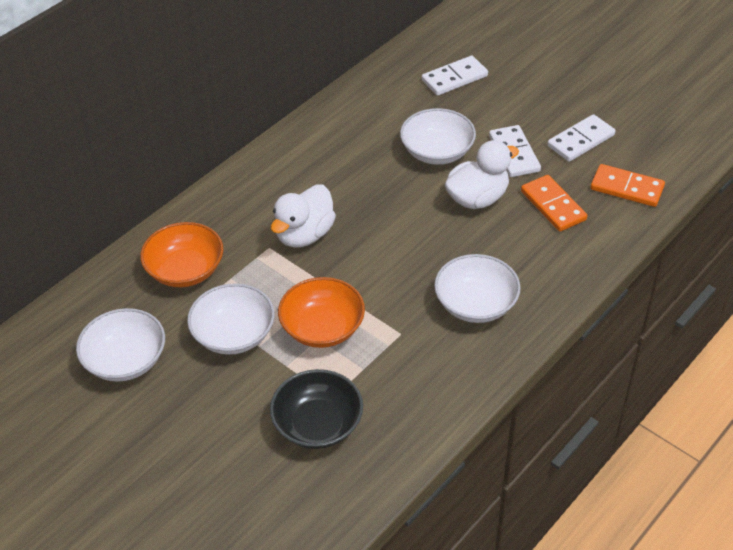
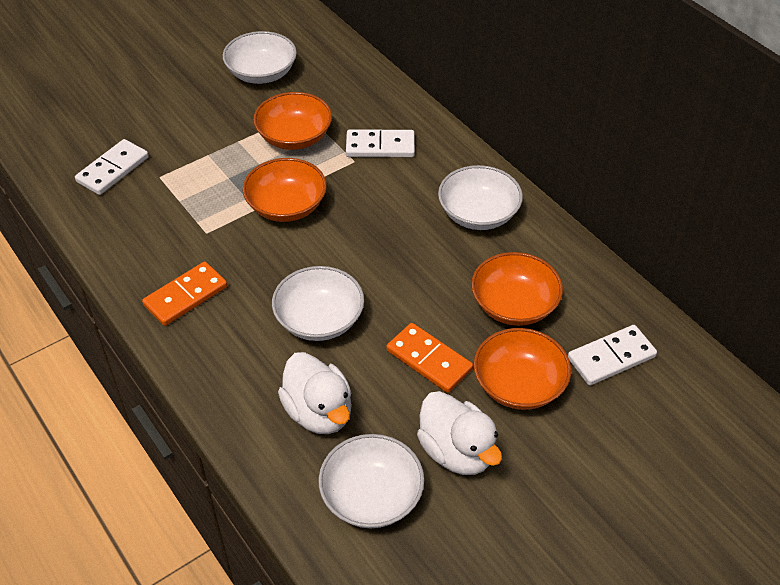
black bowl: 1 -> 0
orange bowl: 2 -> 4

